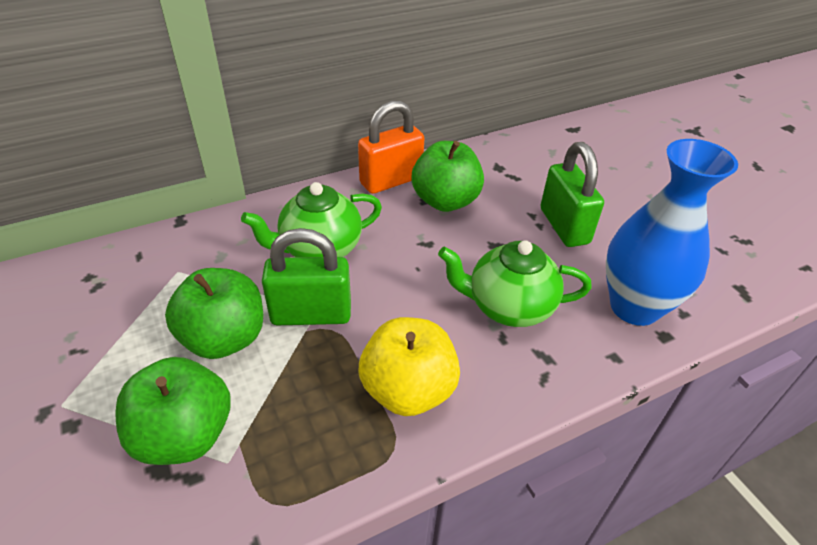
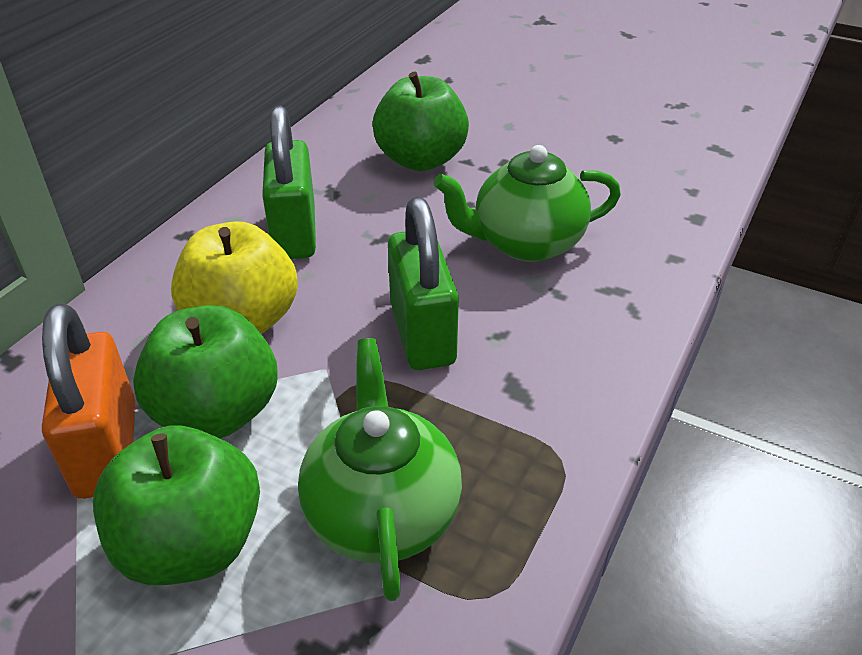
blue vase: 1 -> 0

